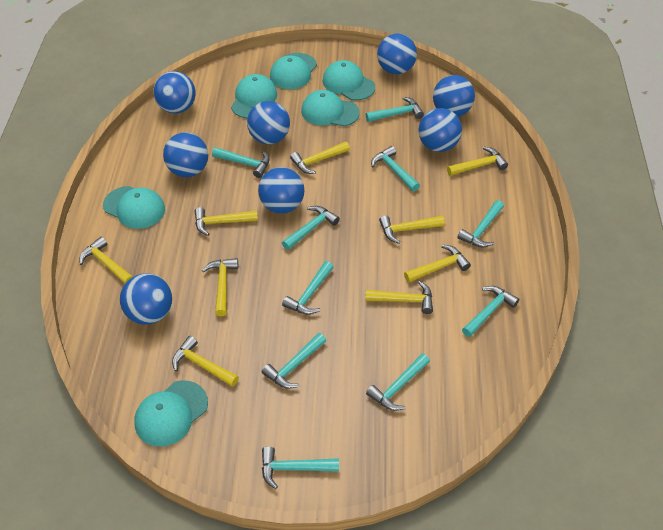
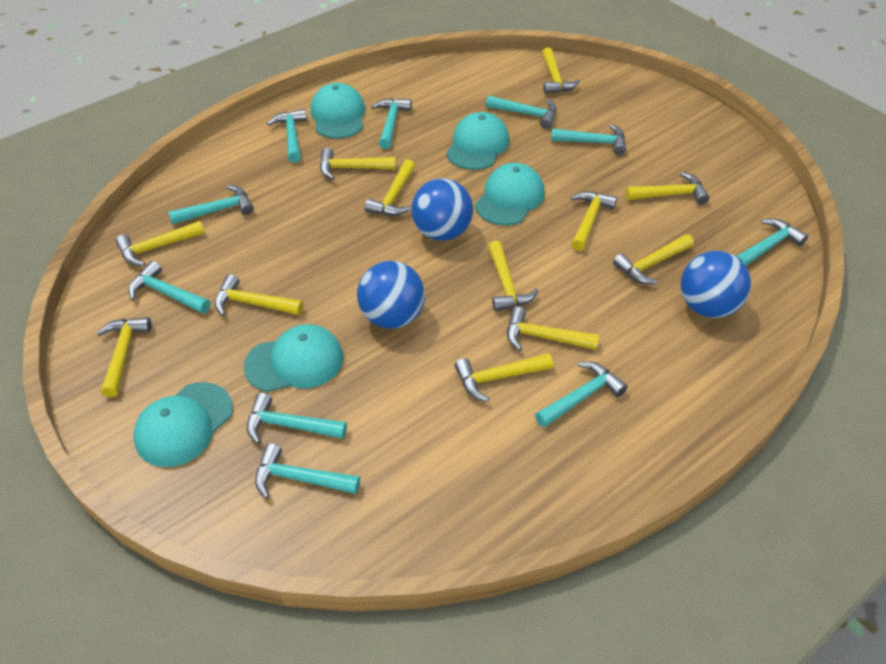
blue ball: 8 -> 3
turquoise cap: 6 -> 5
yellow hammer: 9 -> 12

